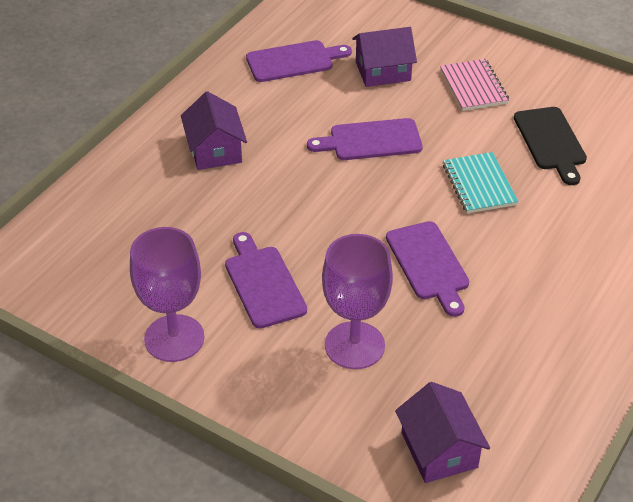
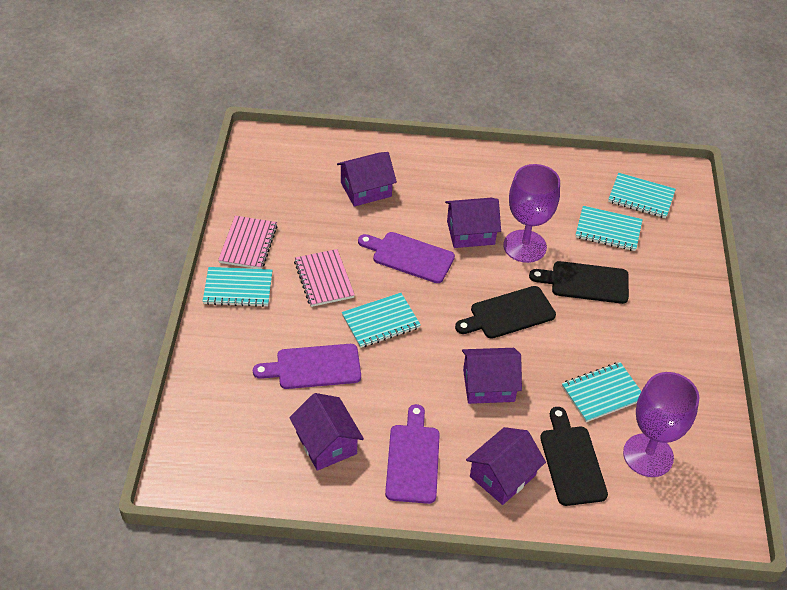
black cutting board: 1 -> 3
pink notebook: 1 -> 2
purple cutting board: 4 -> 3
purple house: 3 -> 5
turquoise notebook: 1 -> 5

